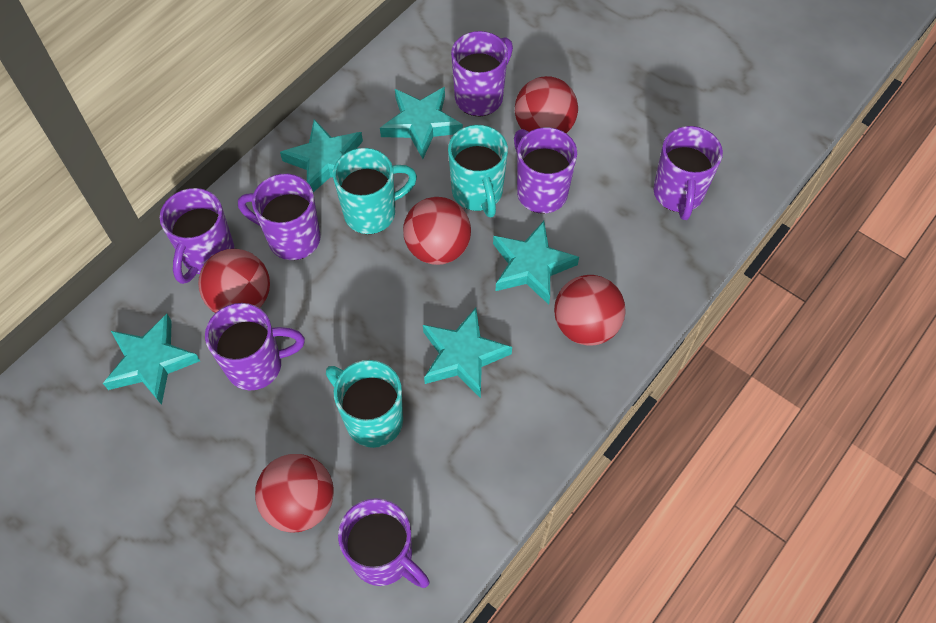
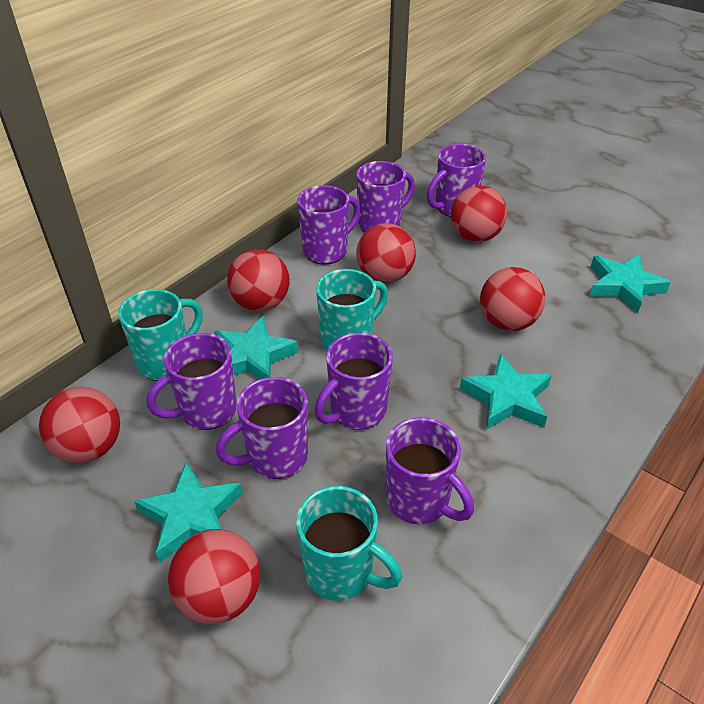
red ball: 5 -> 6
turquoise star: 5 -> 4

